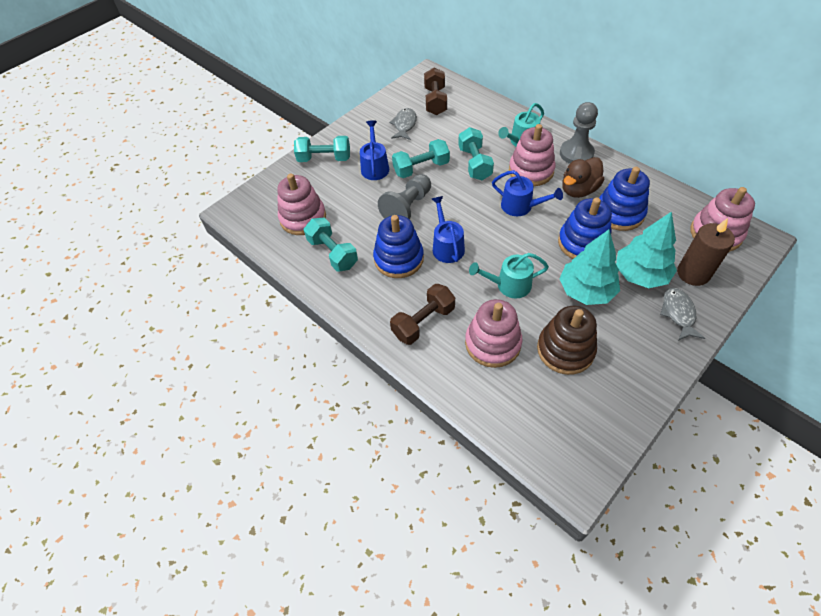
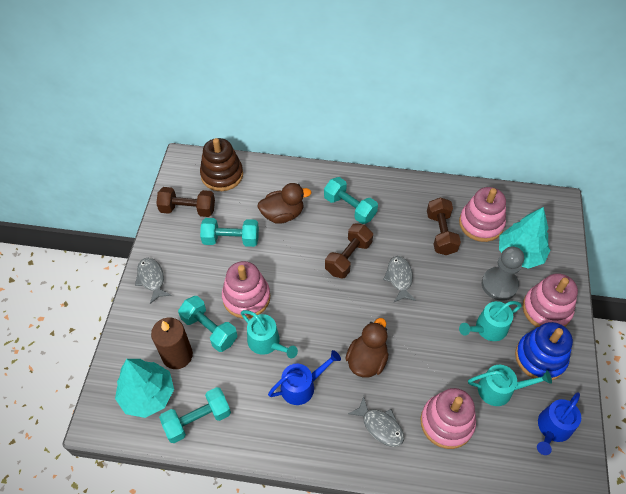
blue stacking toy: 3 -> 1
blue watering can: 3 -> 2
brown duck: 1 -> 2
brown dumbbell: 2 -> 3
grey fish: 2 -> 3
grey pawn: 2 -> 1
turquoise watering can: 2 -> 3

